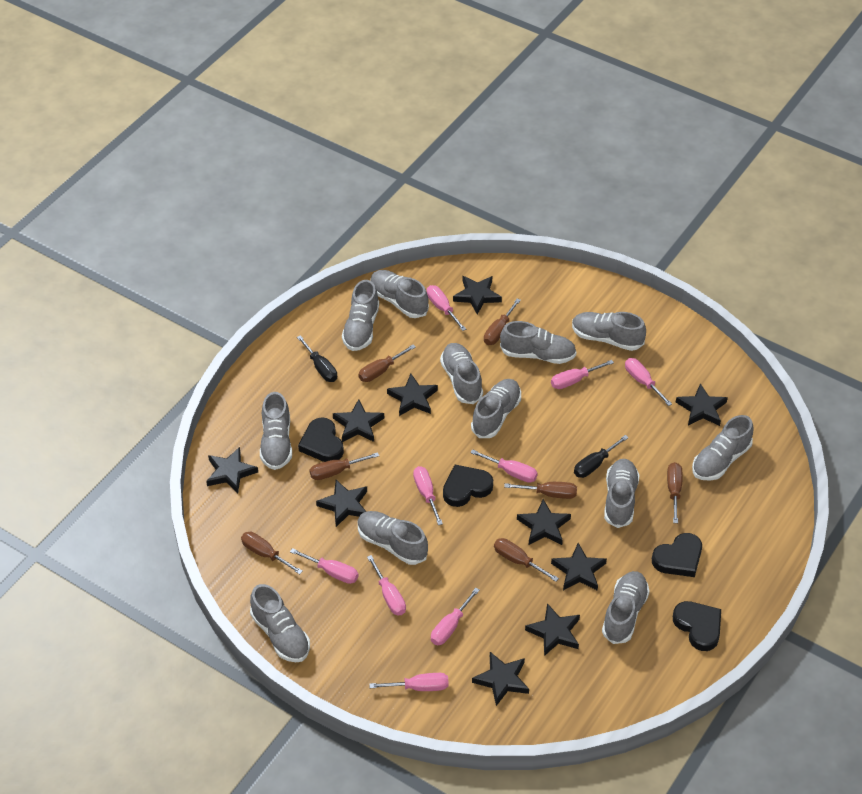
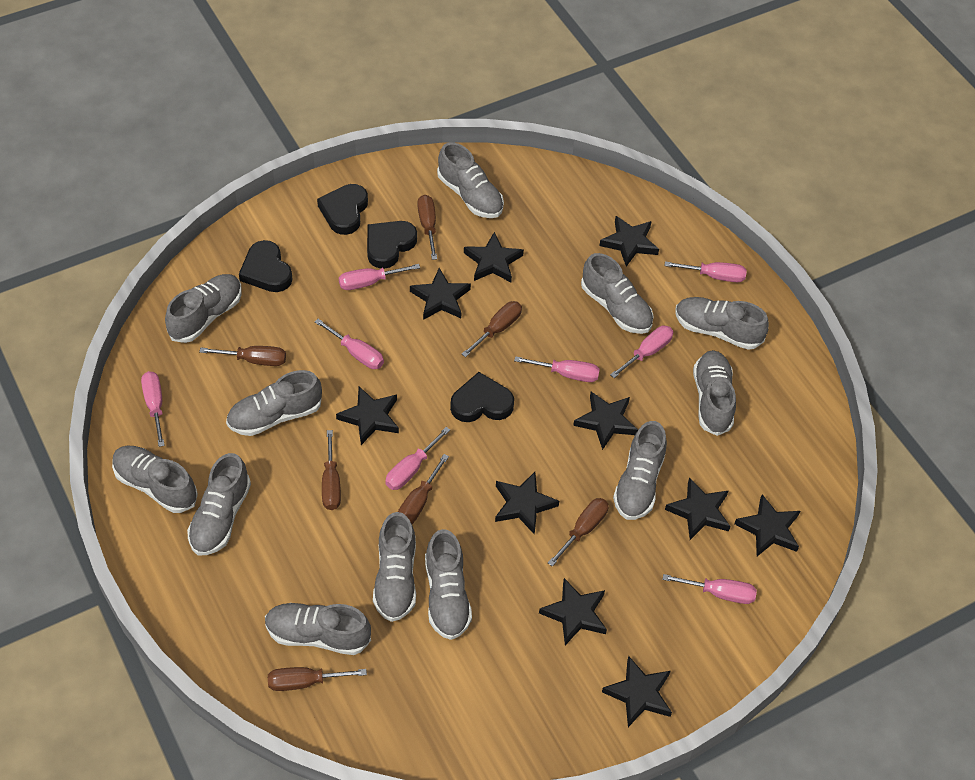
black screwdriver: 2 -> 0
pink screwdriver: 9 -> 8

